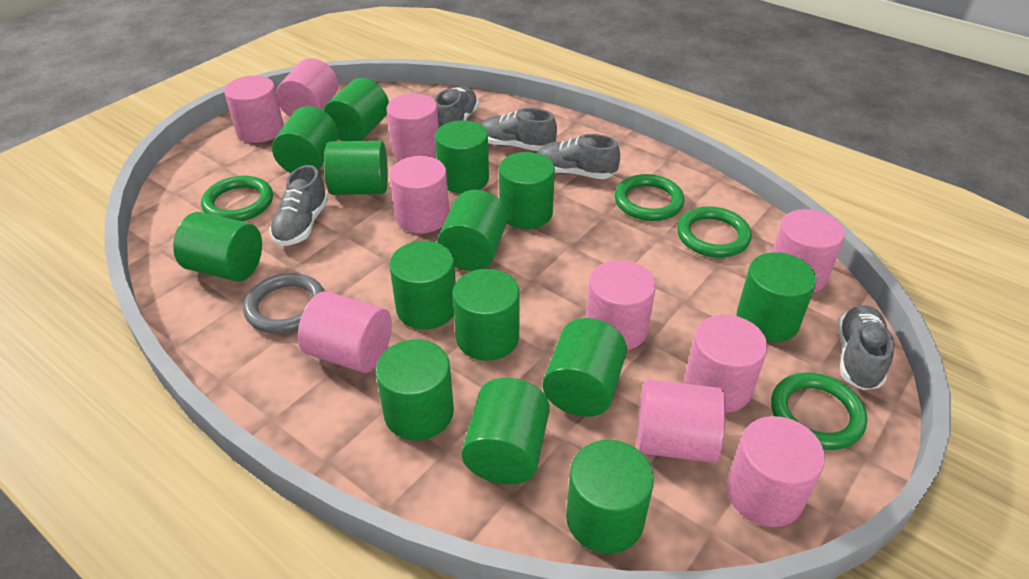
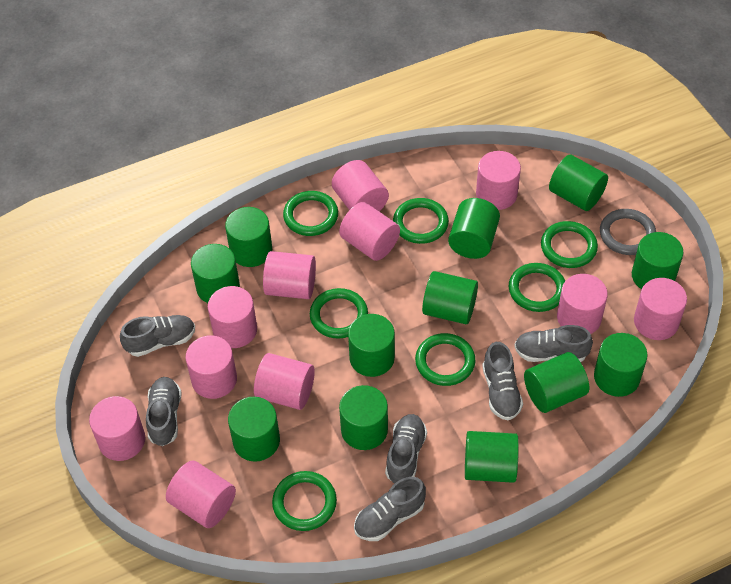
green cylinder: 14 -> 12
green ring: 4 -> 7
grey shoe: 5 -> 6
pink cylinder: 10 -> 11

